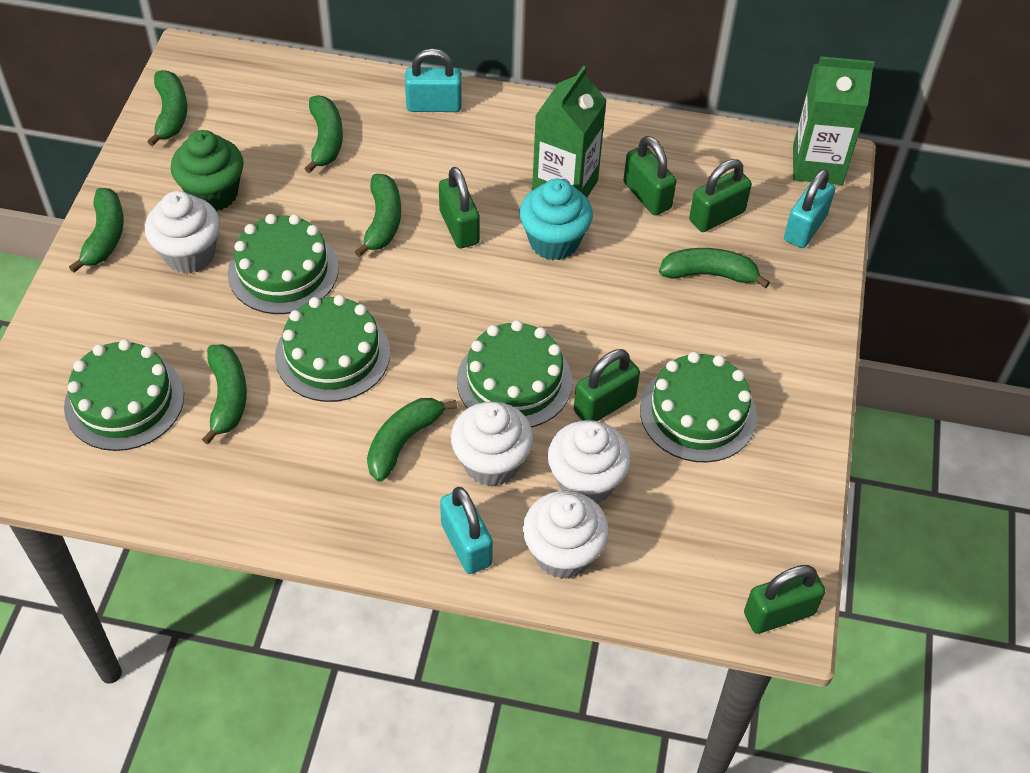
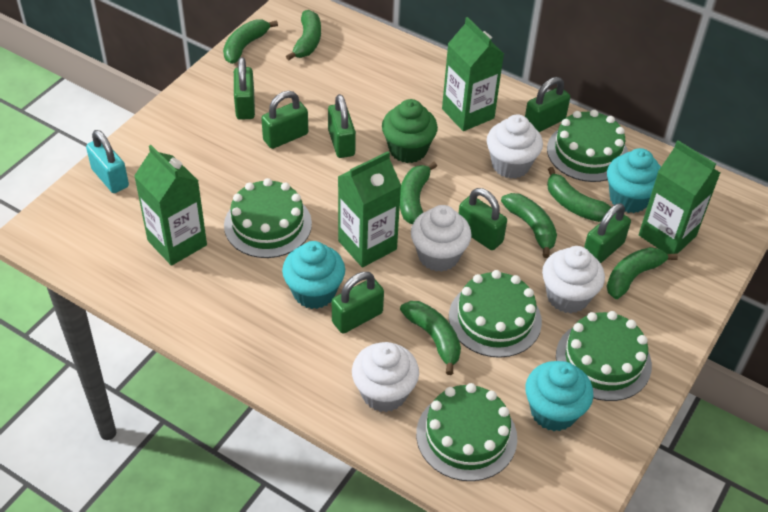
green carton: 2 -> 4
green padlock: 5 -> 7
turquoise cupcake: 1 -> 3
turquoise padlock: 3 -> 1

